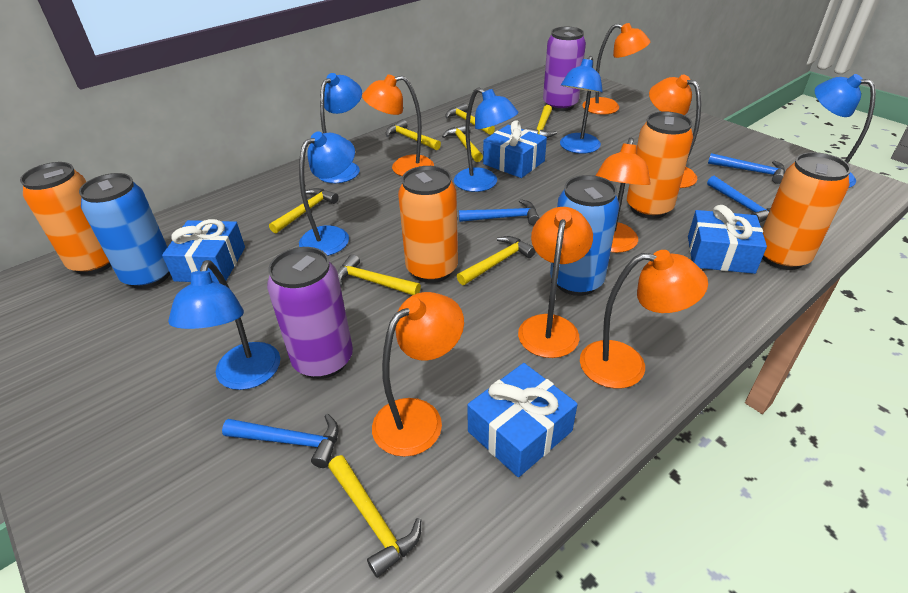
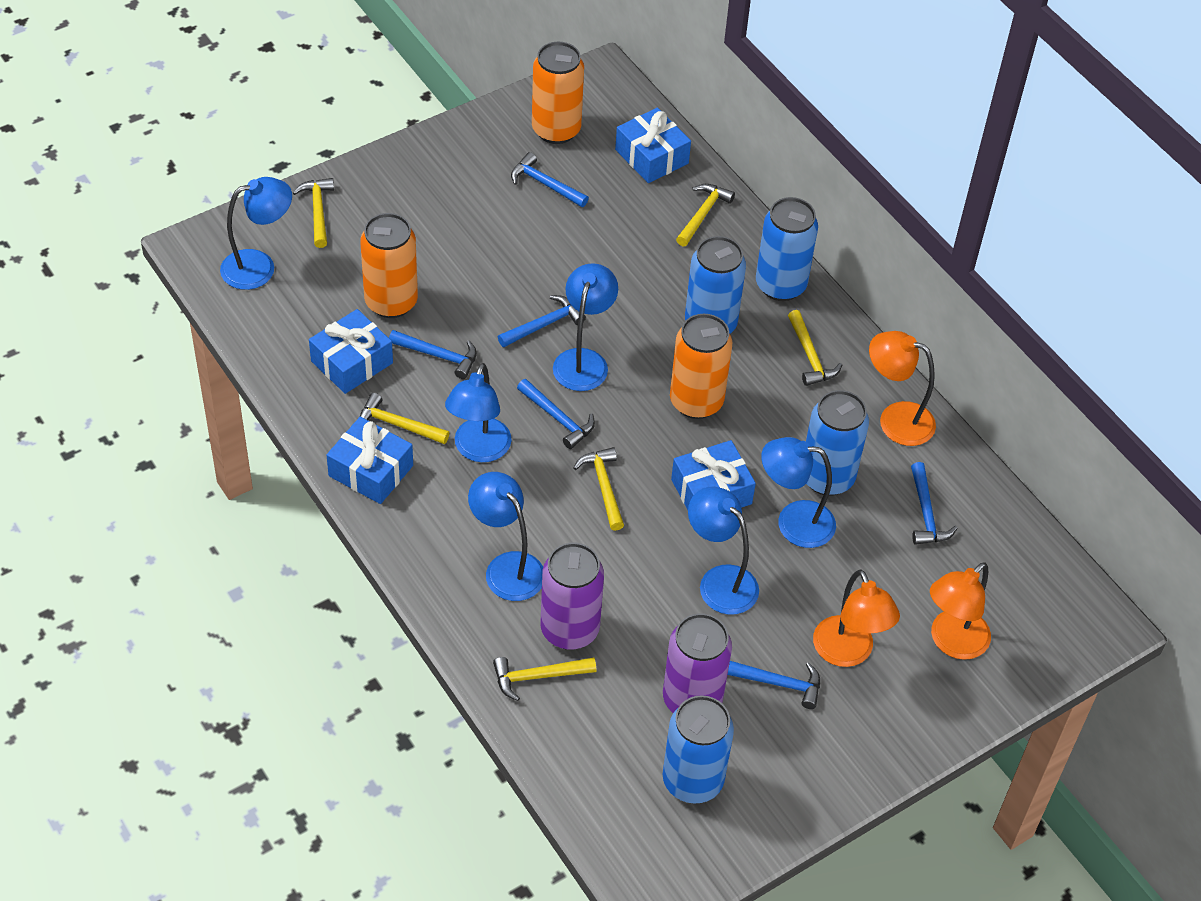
blue can: 2 -> 4
blue hammer: 4 -> 6
orange can: 4 -> 3
orange lamp: 7 -> 3
yellow hammer: 8 -> 6

